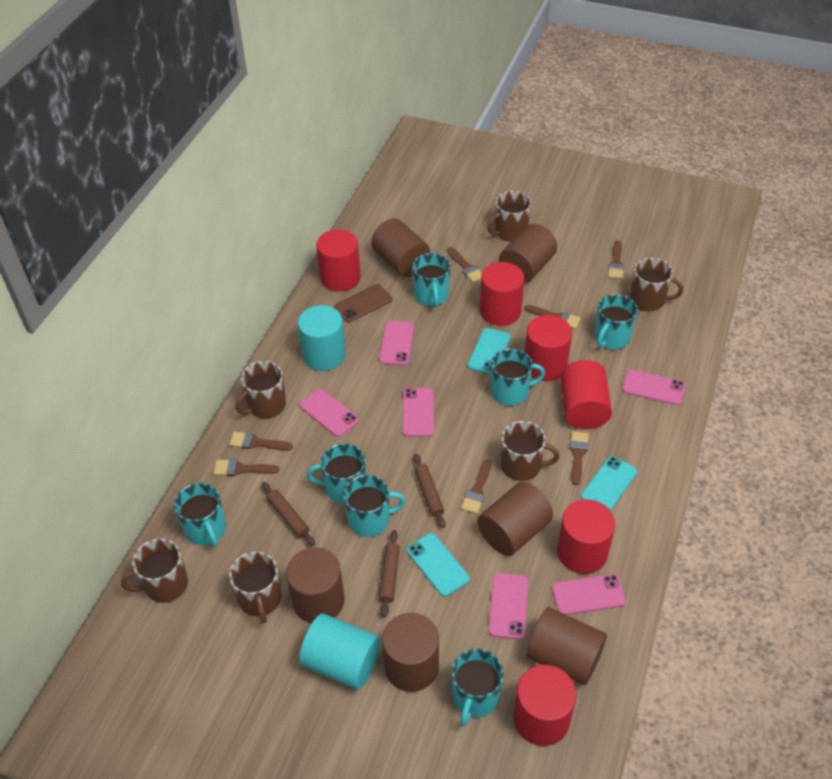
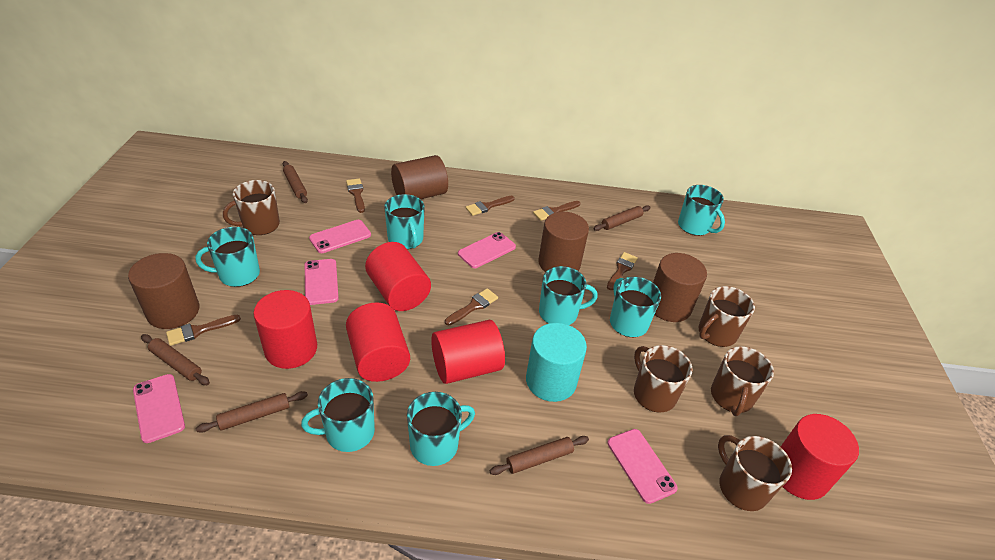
brown brush: 7 -> 6
brown cylinder: 6 -> 4
brown mug: 6 -> 5
brown phone: 1 -> 0
brown rolling pin: 3 -> 5
pink phone: 6 -> 5
red cylinder: 6 -> 5
turquoise cylinder: 2 -> 1
turquoise phone: 3 -> 0

